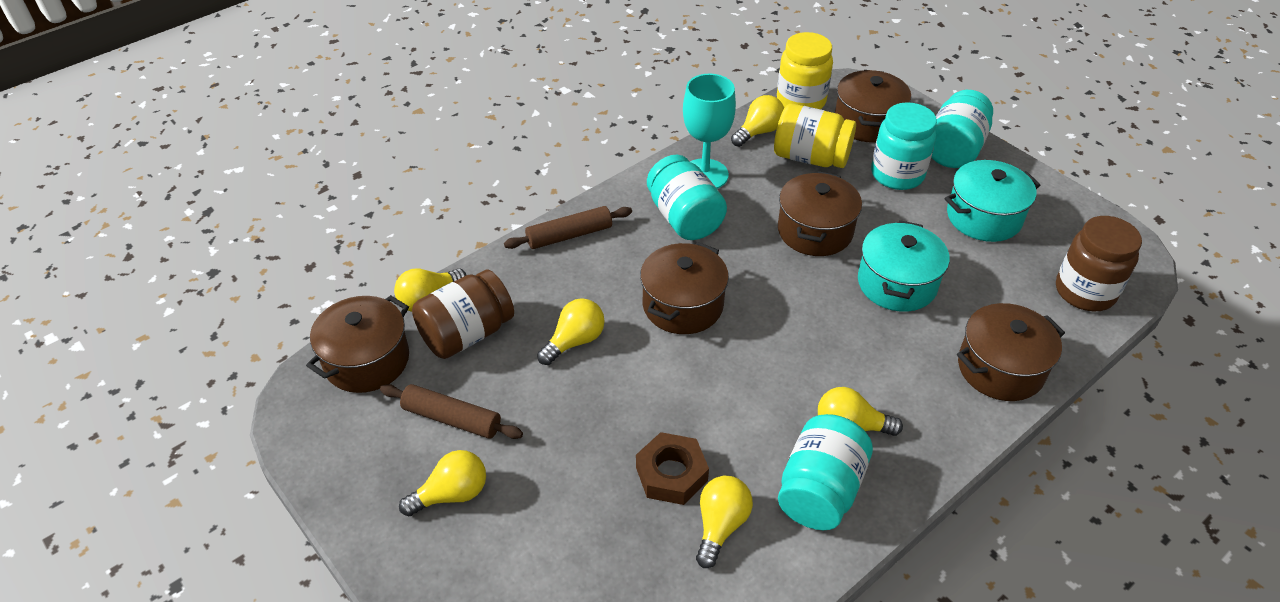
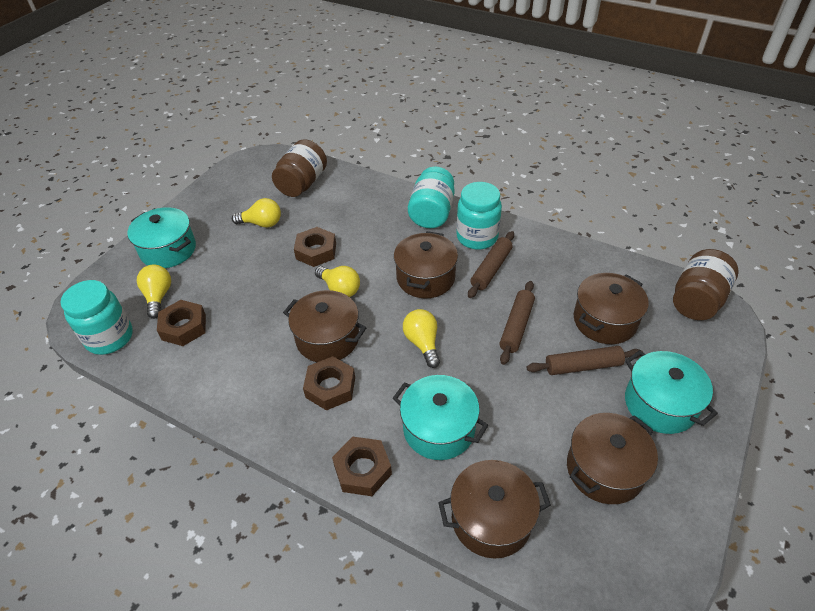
brown nut: 1 -> 4
brown rolling pin: 2 -> 3
turquoise goblet: 1 -> 0
turquoise jar: 4 -> 3
turquoise pot: 2 -> 3
yellow jar: 2 -> 0
yellow light bulb: 6 -> 4

